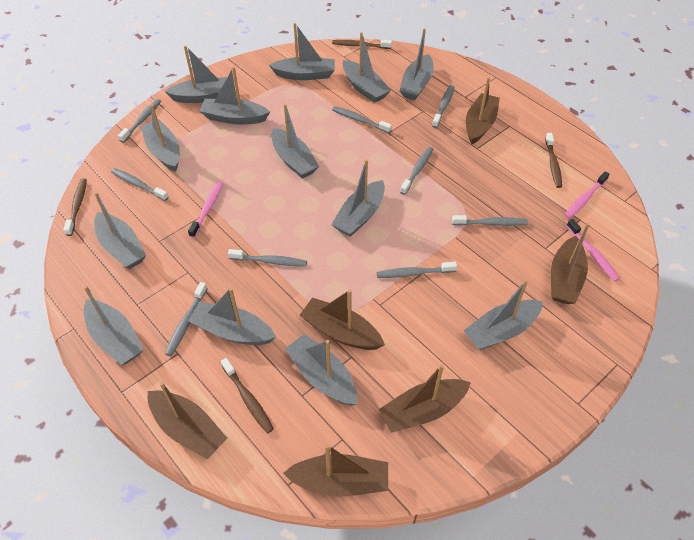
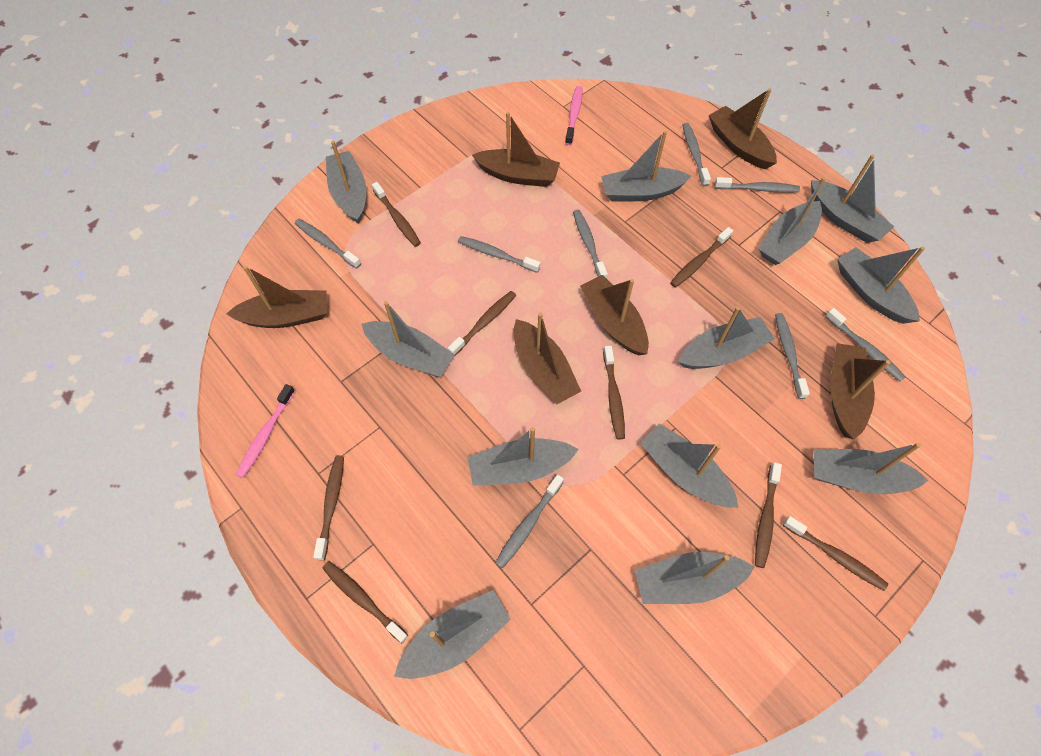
brown toothbrush: 4 -> 8
grey boat: 13 -> 12
grey toothbrush: 9 -> 8
pink toothbrush: 3 -> 2

